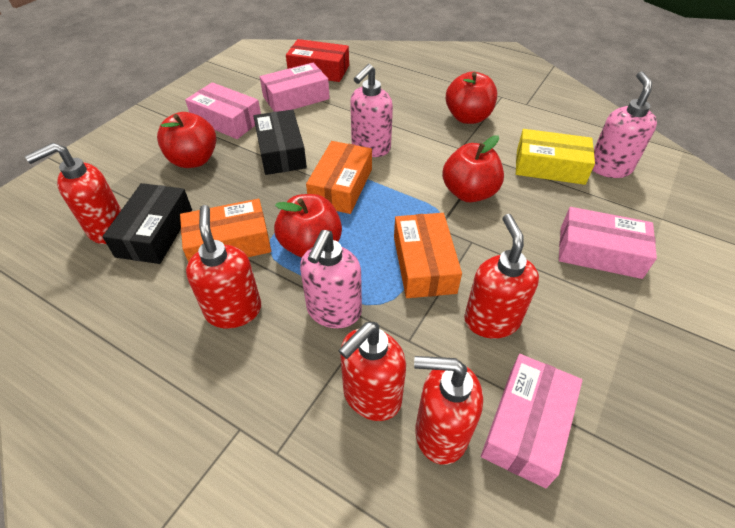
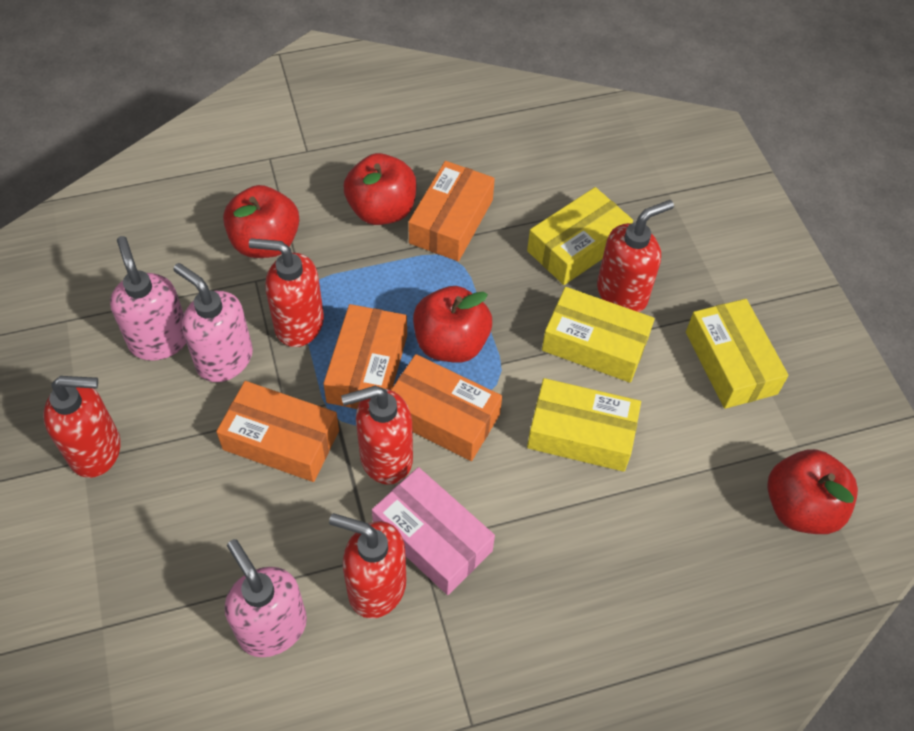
black box: 2 -> 0
orange box: 3 -> 4
pink box: 4 -> 1
red box: 1 -> 0
yellow box: 1 -> 4

